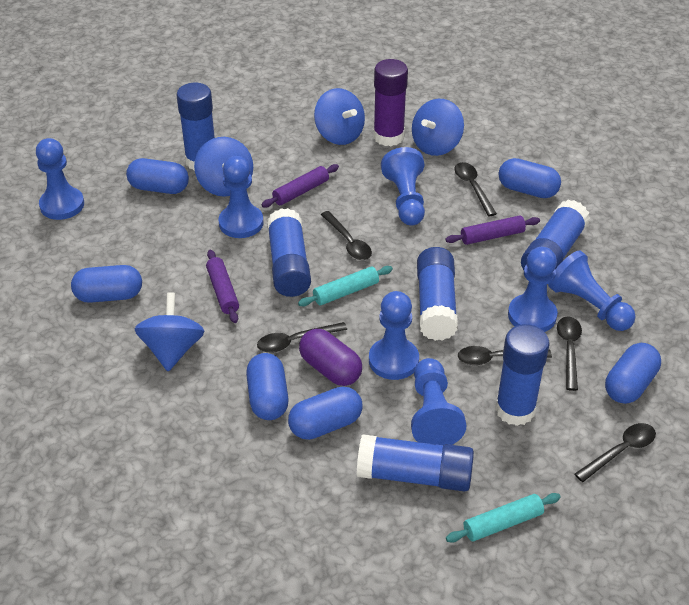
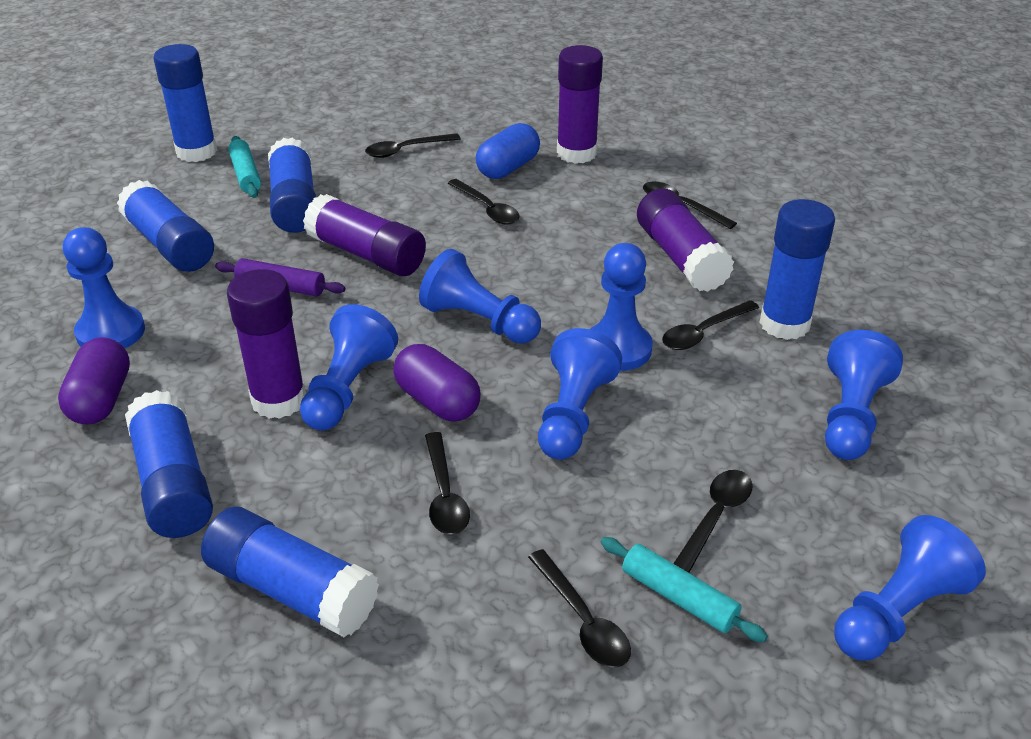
black spoon: 6 -> 7
blue capsule: 6 -> 1
blue spinning top: 4 -> 0
purple capsule: 1 -> 2
purple glue stick: 1 -> 4
purple rolling pin: 3 -> 1

